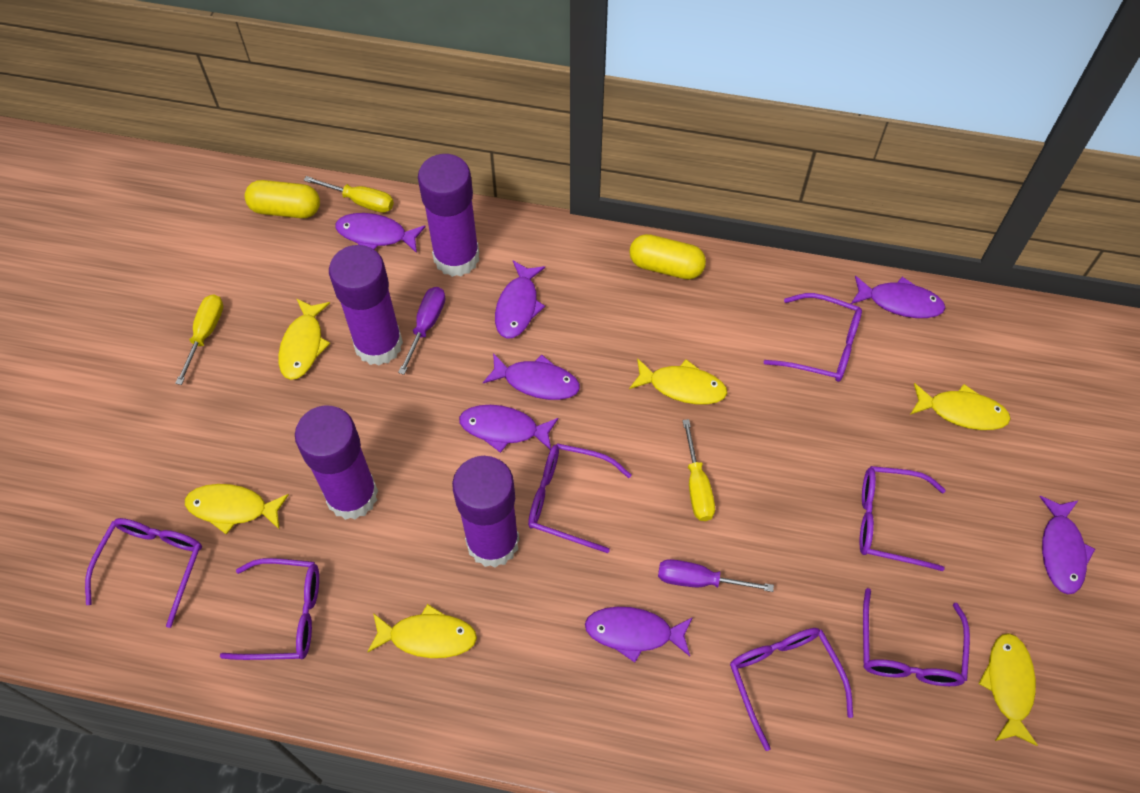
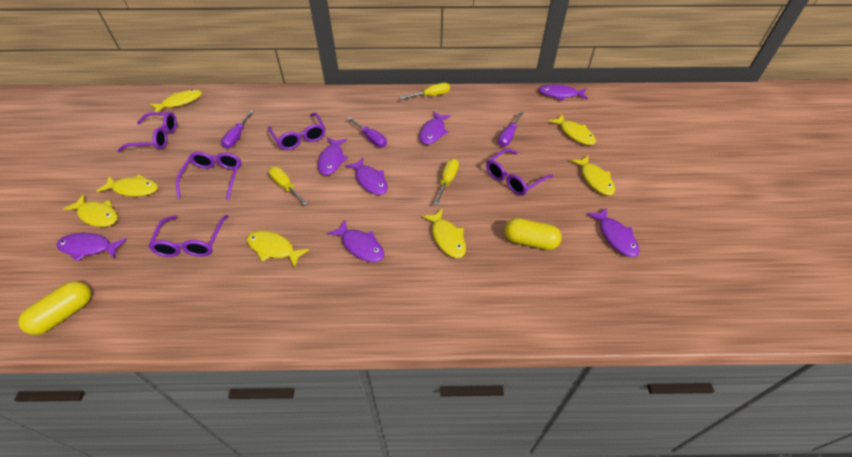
purple glasses: 7 -> 5
purple glue stick: 4 -> 0
purple screwdriver: 2 -> 3
yellow fish: 6 -> 7

